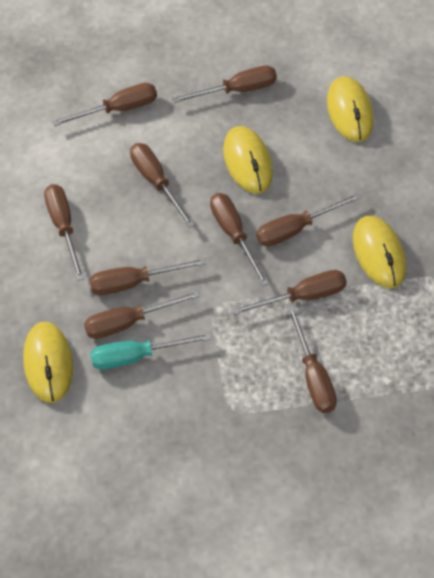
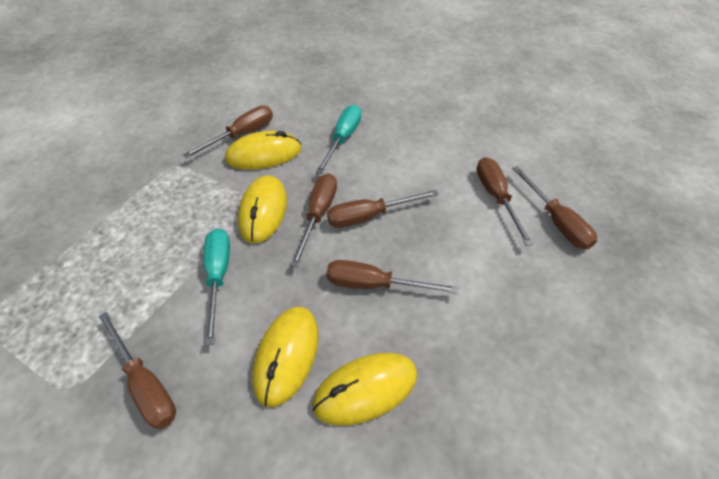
brown screwdriver: 10 -> 7
turquoise screwdriver: 1 -> 2

